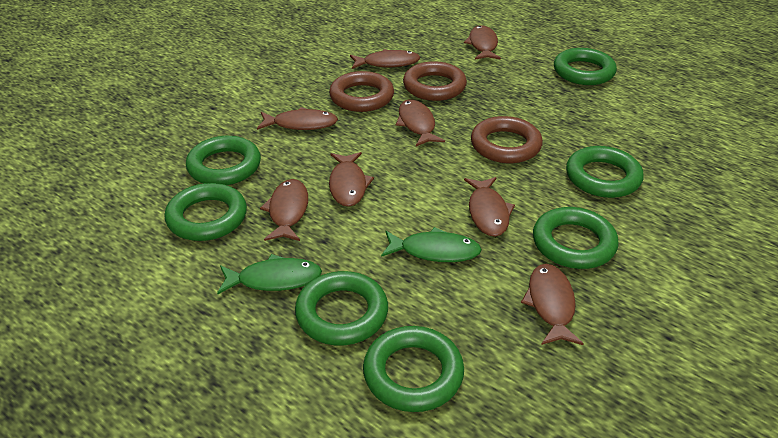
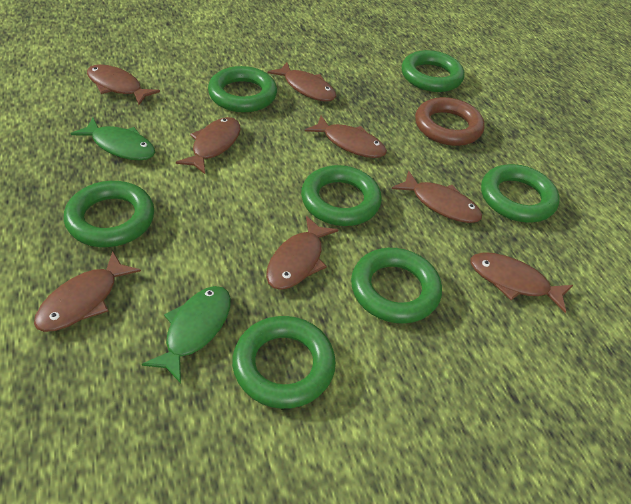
brown ring: 3 -> 1

